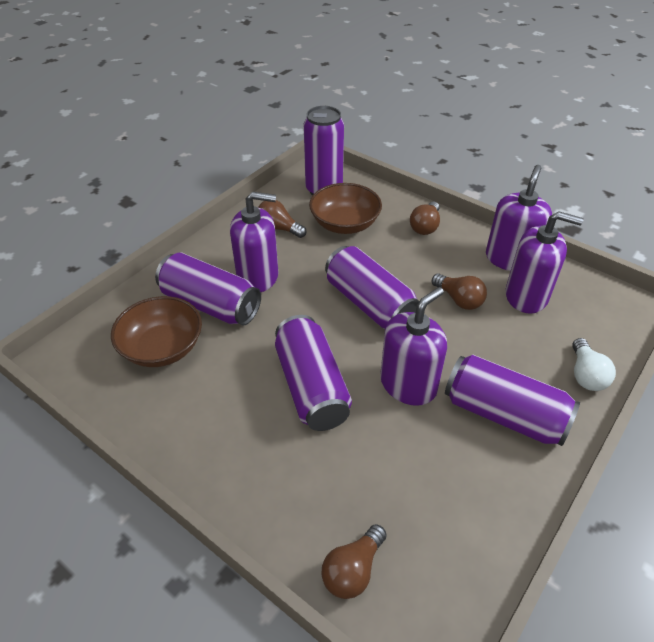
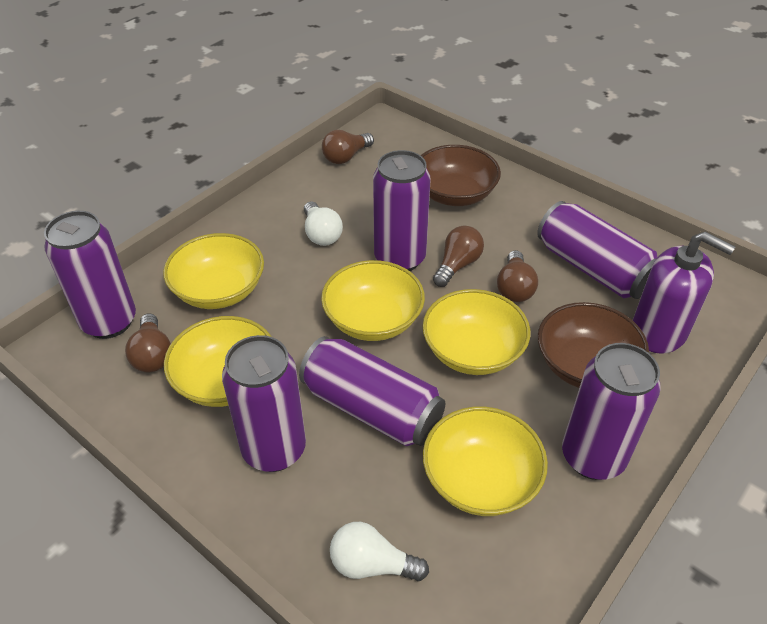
purple can: 5 -> 6
purple soap dispenser: 4 -> 1
white light bulb: 1 -> 2
yellow bowl: 0 -> 5

